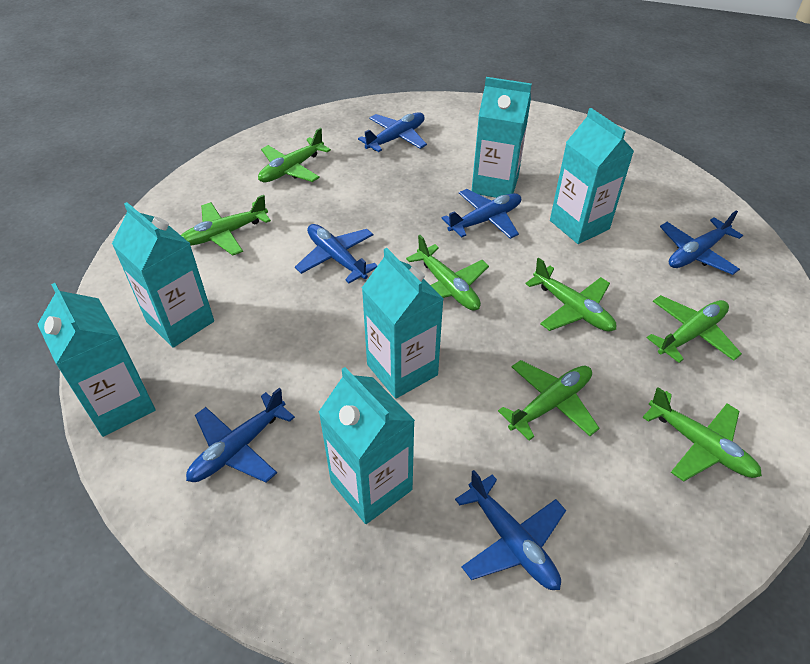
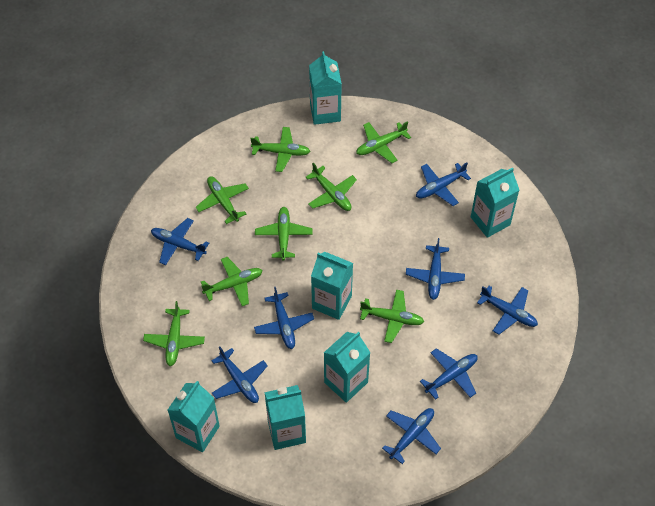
blue plane: 6 -> 8
green plane: 7 -> 8

